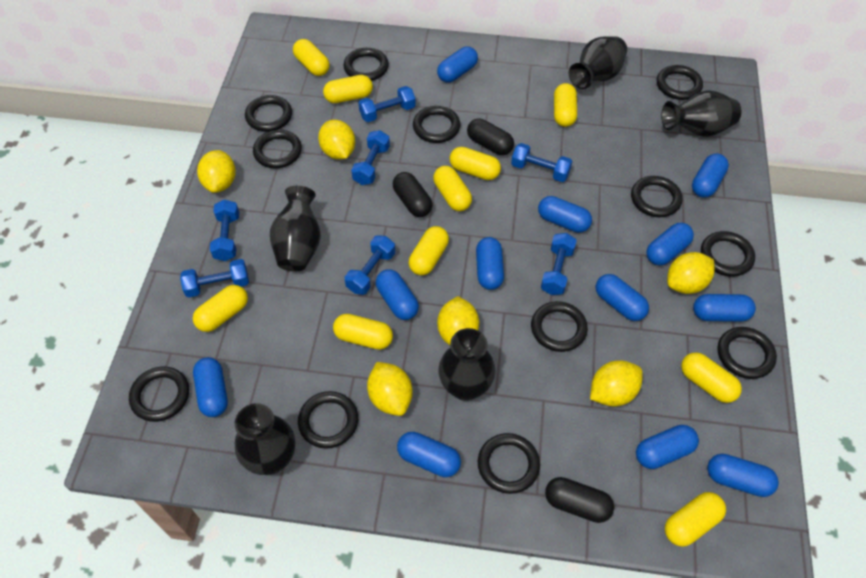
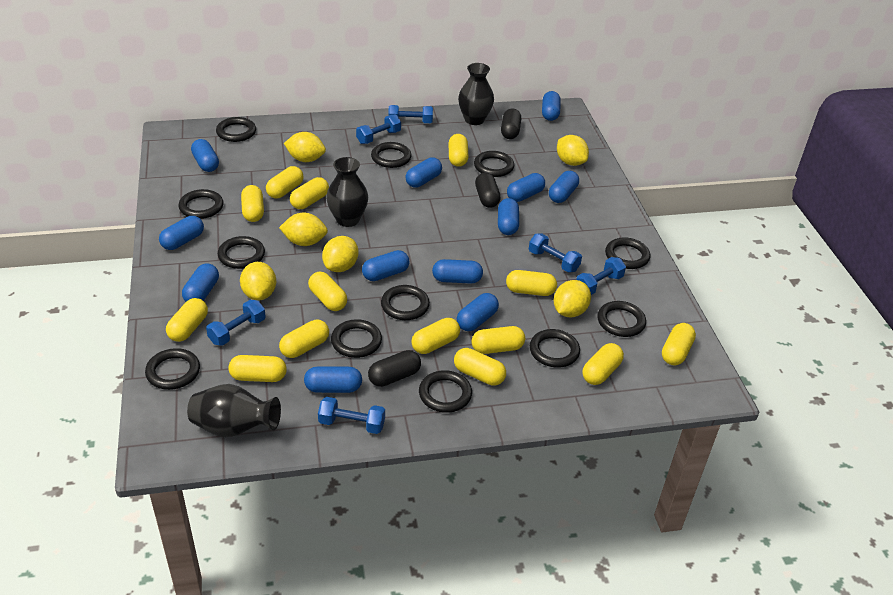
black vase: 5 -> 3
blue dumbbell: 7 -> 6
yellow capsule: 10 -> 14

